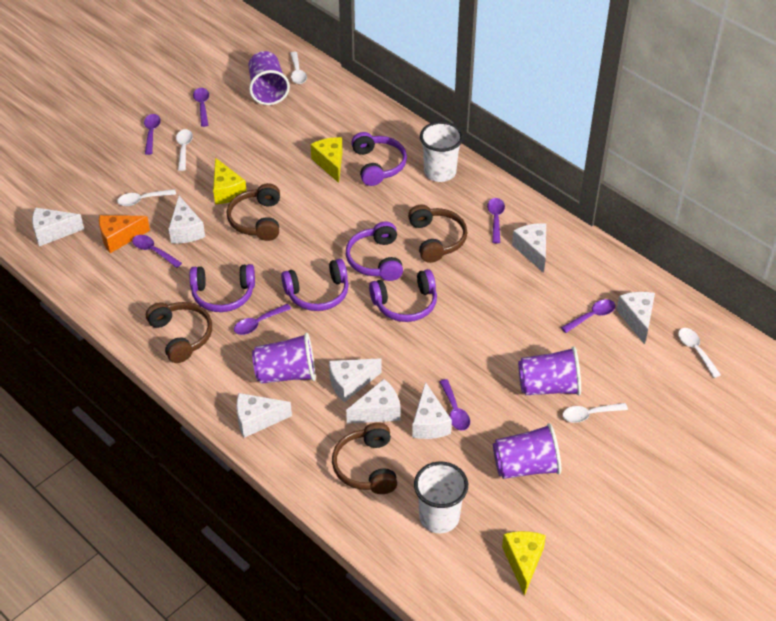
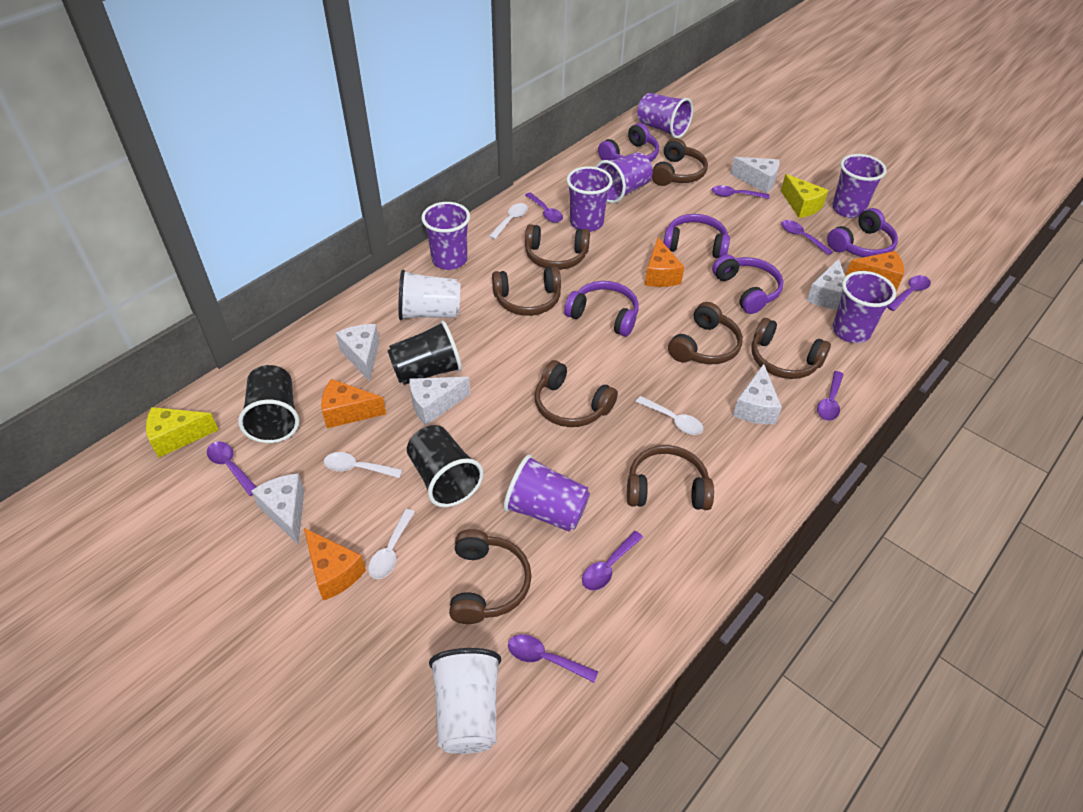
black cup: 0 -> 3
brown headphones: 4 -> 8
orange cheese: 1 -> 4
purple cup: 4 -> 7
purple spoon: 7 -> 8
white cheese: 8 -> 6
white spoon: 5 -> 4
yellow cheese: 3 -> 2

